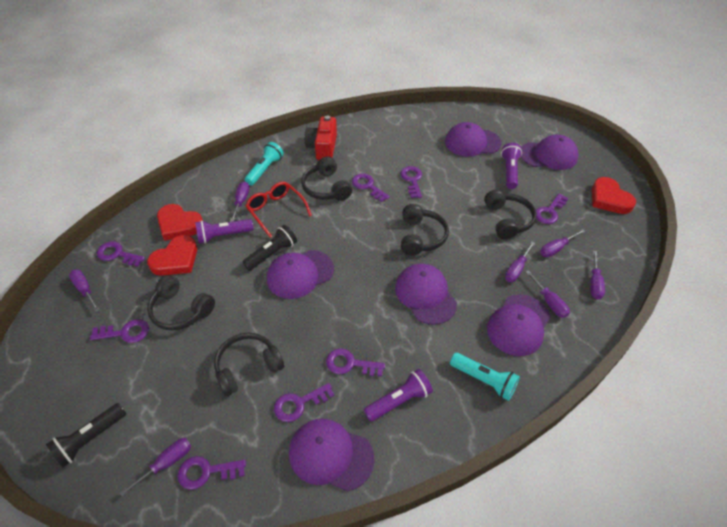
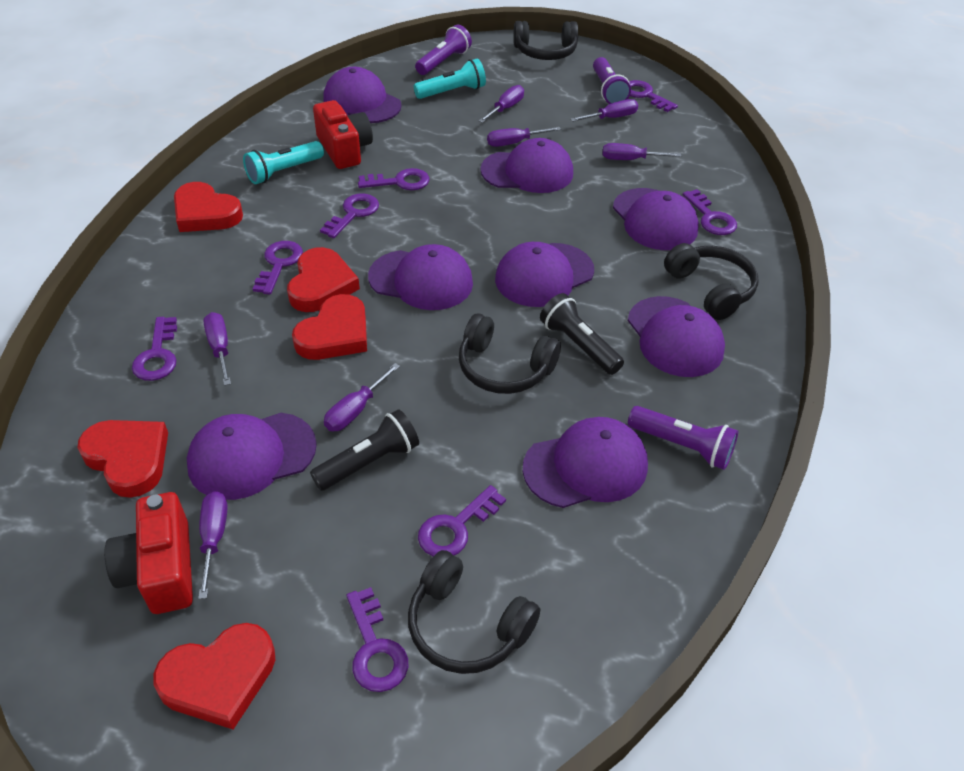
black headphones: 5 -> 4
purple cap: 6 -> 8
red camera: 1 -> 2
red glasses: 1 -> 0
red heart: 3 -> 5

